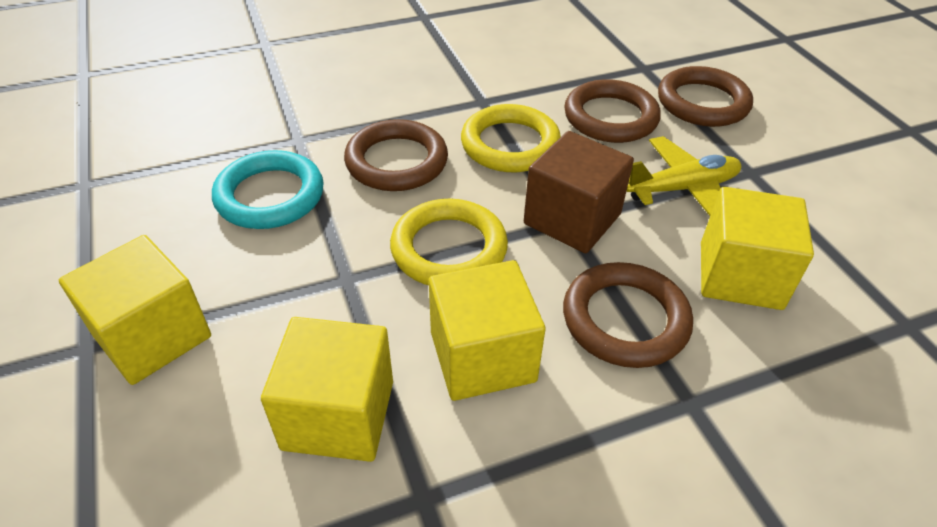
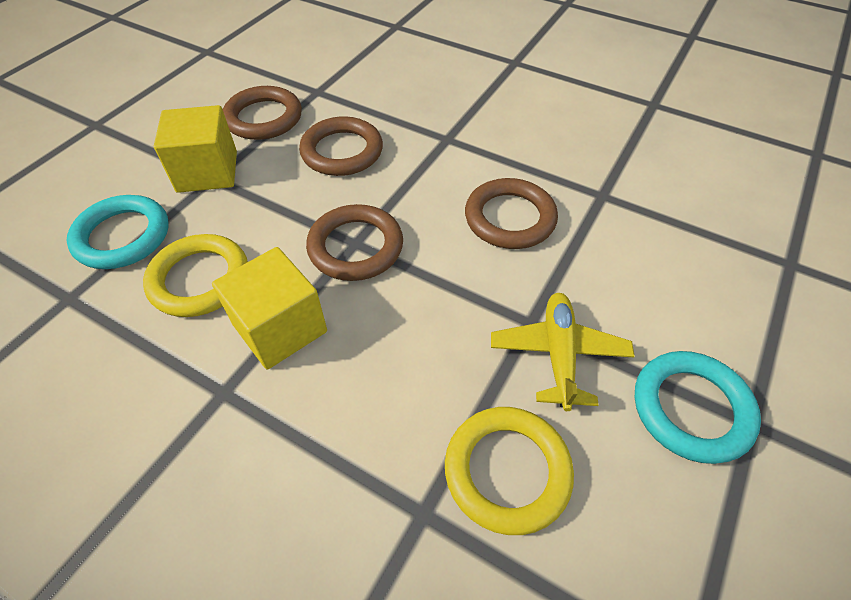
brown cube: 1 -> 0
turquoise ring: 1 -> 2
yellow cube: 4 -> 2

